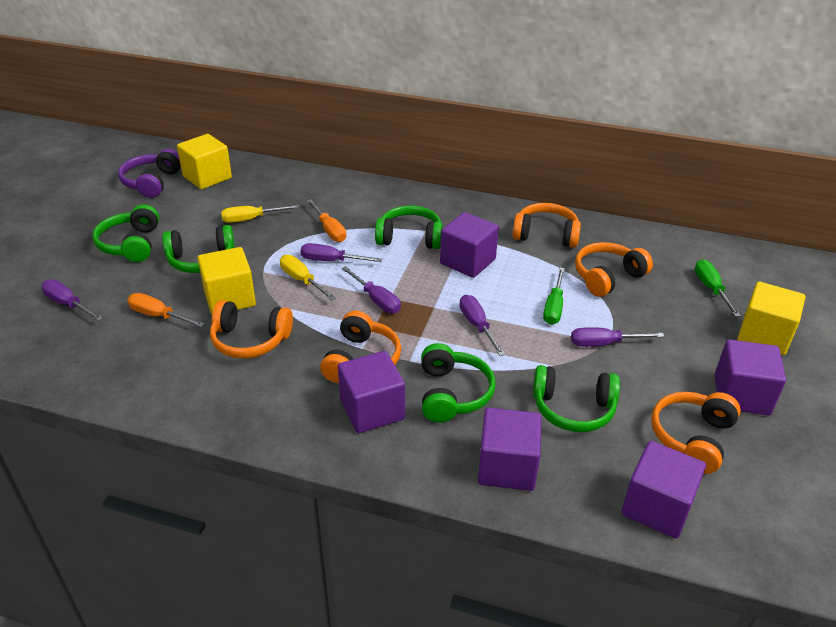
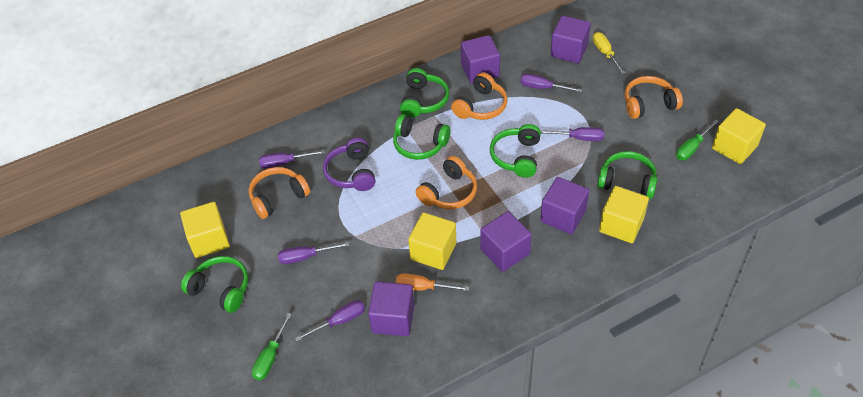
orange headphones: 5 -> 4
orange screwdriver: 2 -> 1
yellow cube: 3 -> 4
yellow screwdriver: 2 -> 1

